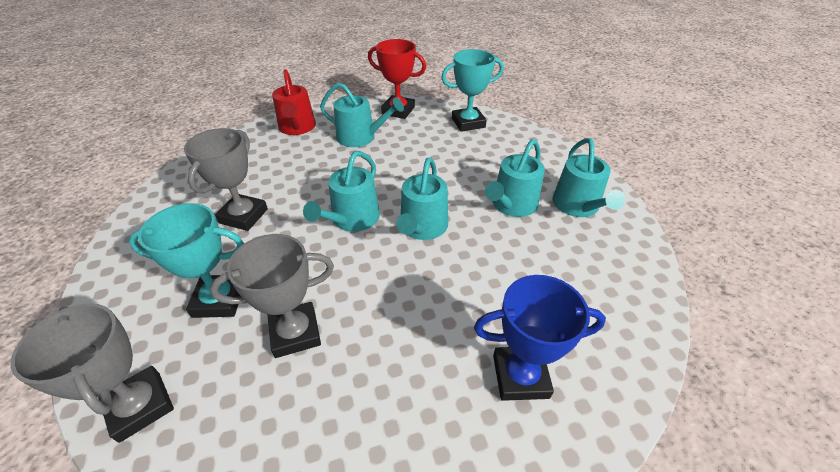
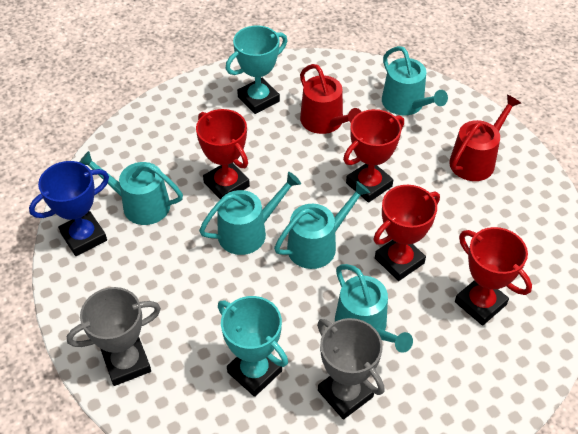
grey trophy: 3 -> 2
red trophy: 1 -> 4
red watering can: 1 -> 2

